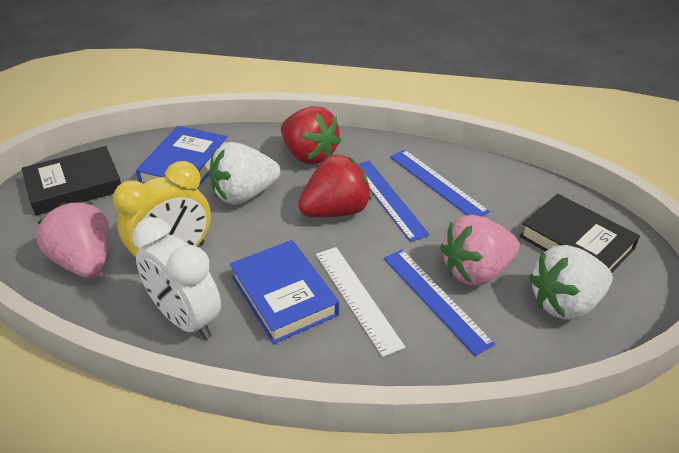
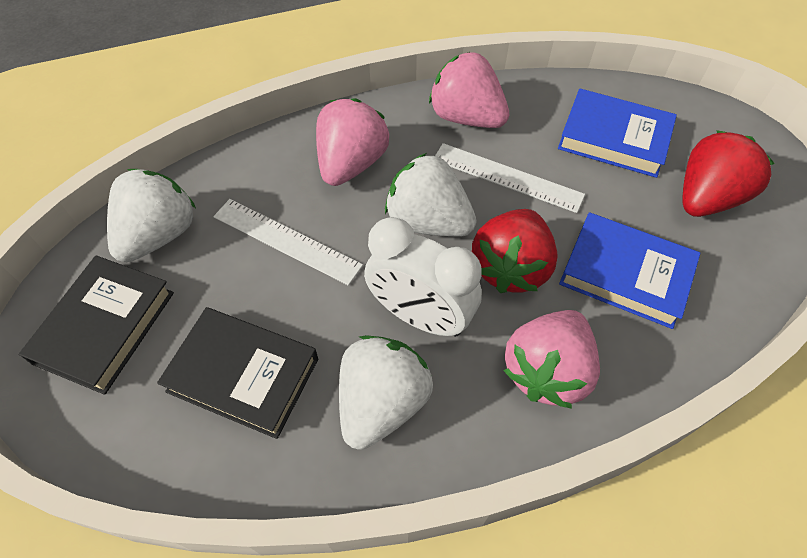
blue ruler: 3 -> 0
pink strawberry: 2 -> 3
white ruler: 1 -> 2
white strawberry: 2 -> 3
yellow clock: 1 -> 0

